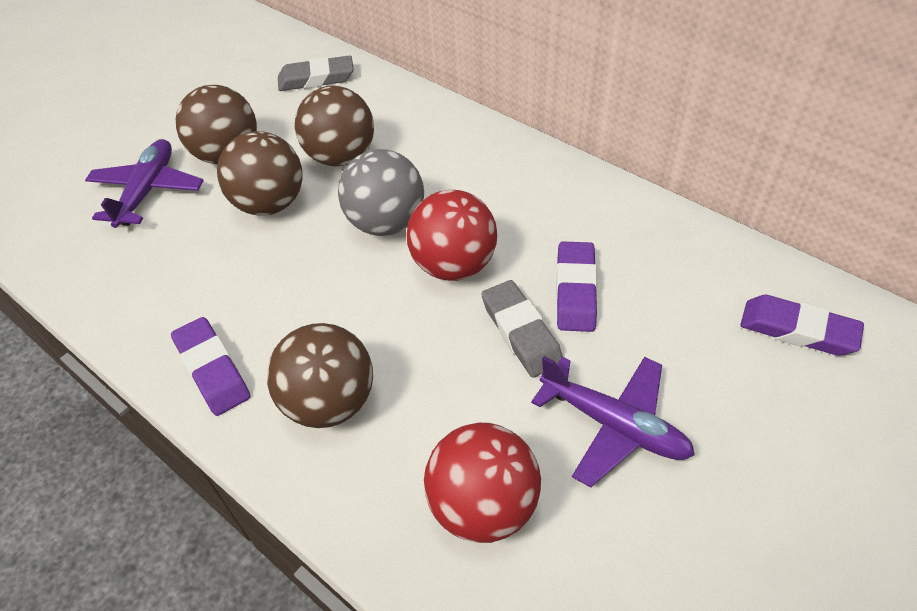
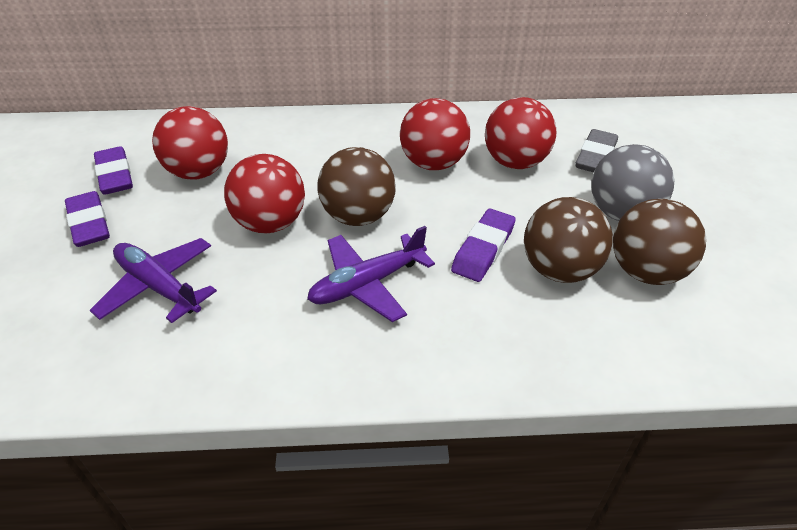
brown ball: 4 -> 3
grey eraser: 2 -> 1
red ball: 2 -> 4

